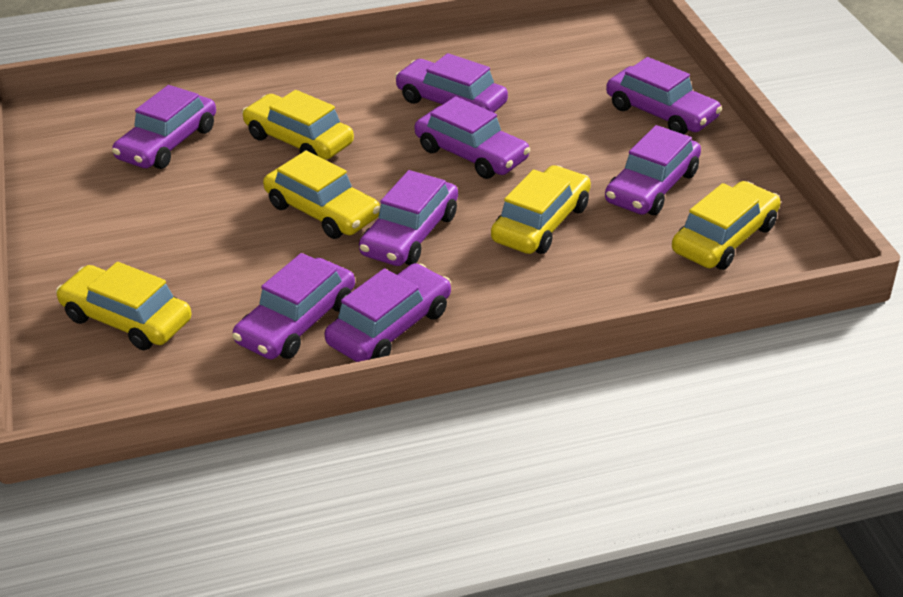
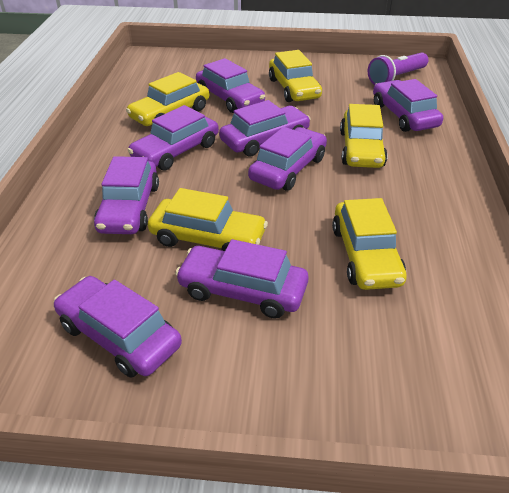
purple flashlight: 0 -> 1

